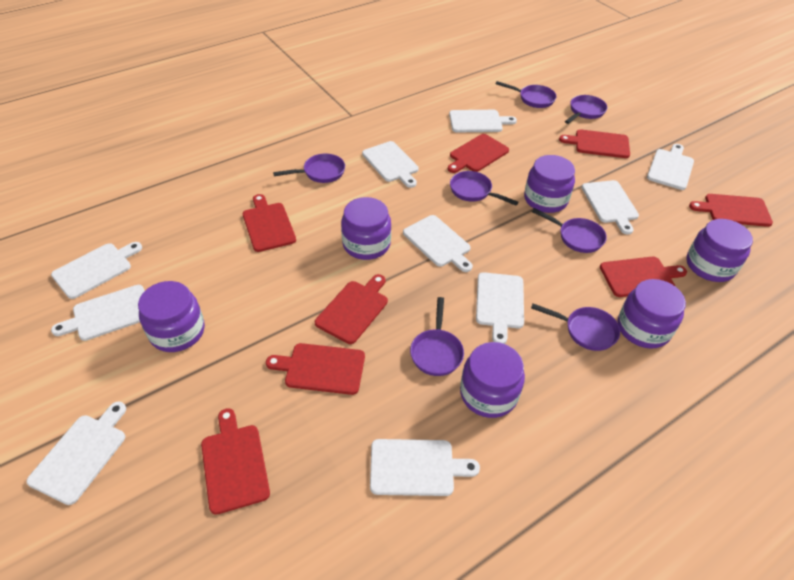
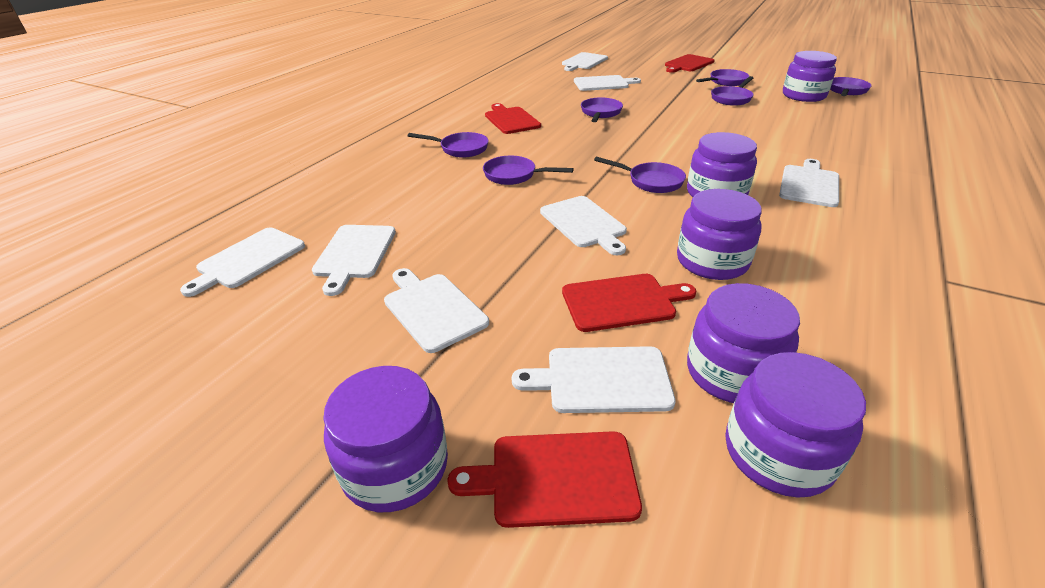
red cutting board: 8 -> 4
white cutting board: 10 -> 8

